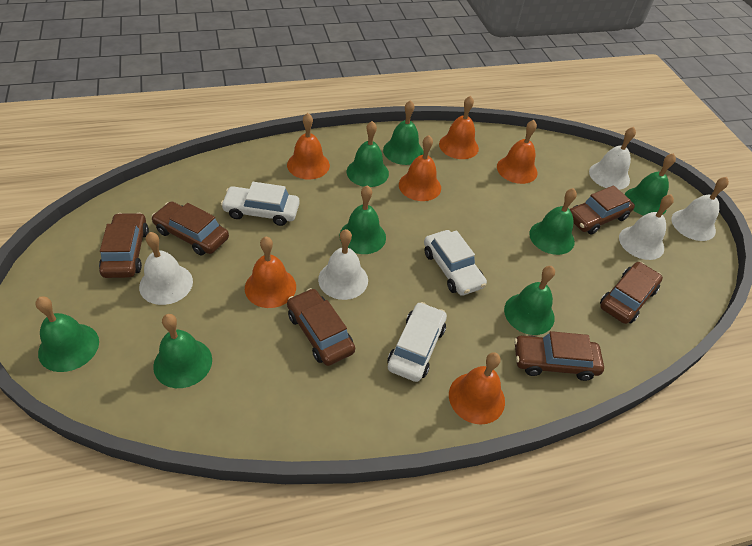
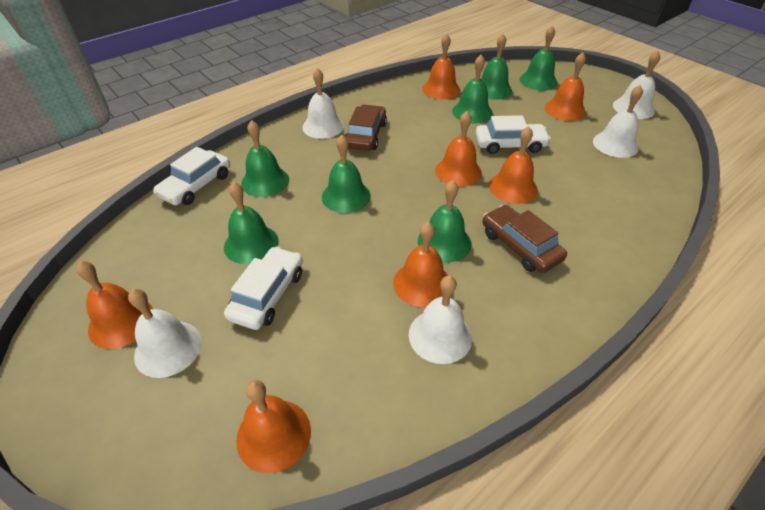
brown car: 6 -> 2
green bell: 8 -> 7
orange bell: 6 -> 7

